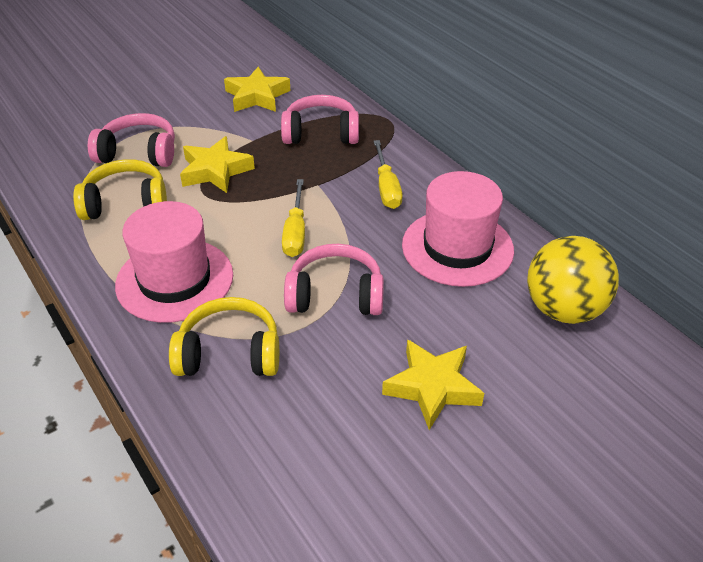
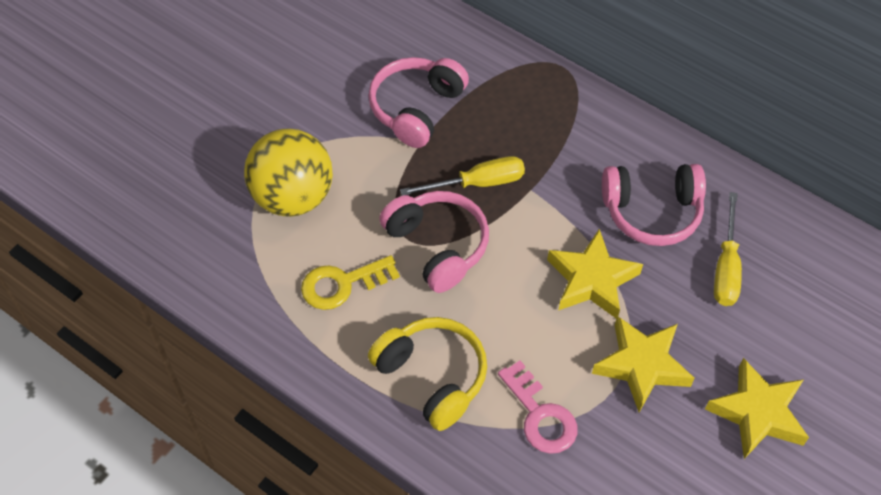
pink hat: 2 -> 0
pink key: 0 -> 1
yellow headphones: 2 -> 1
yellow key: 0 -> 1

